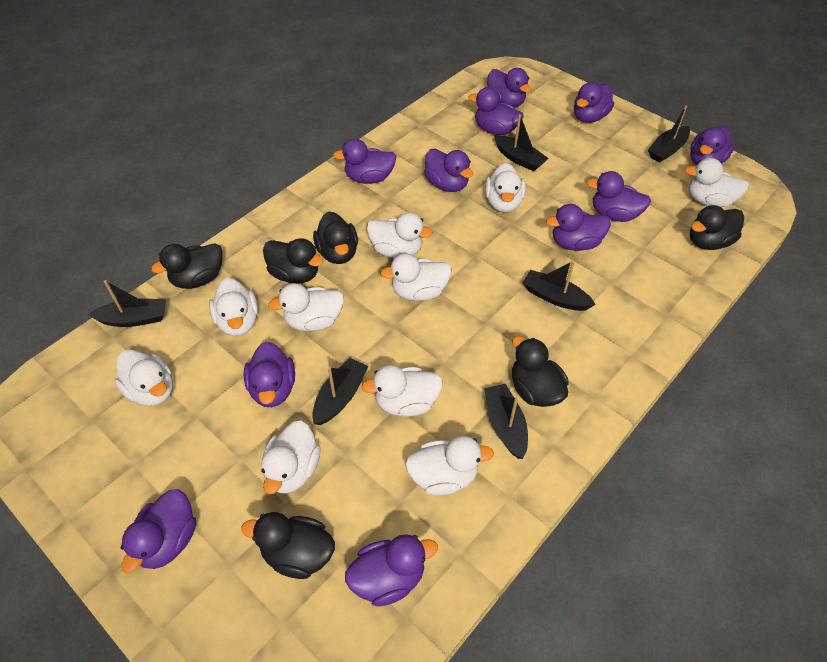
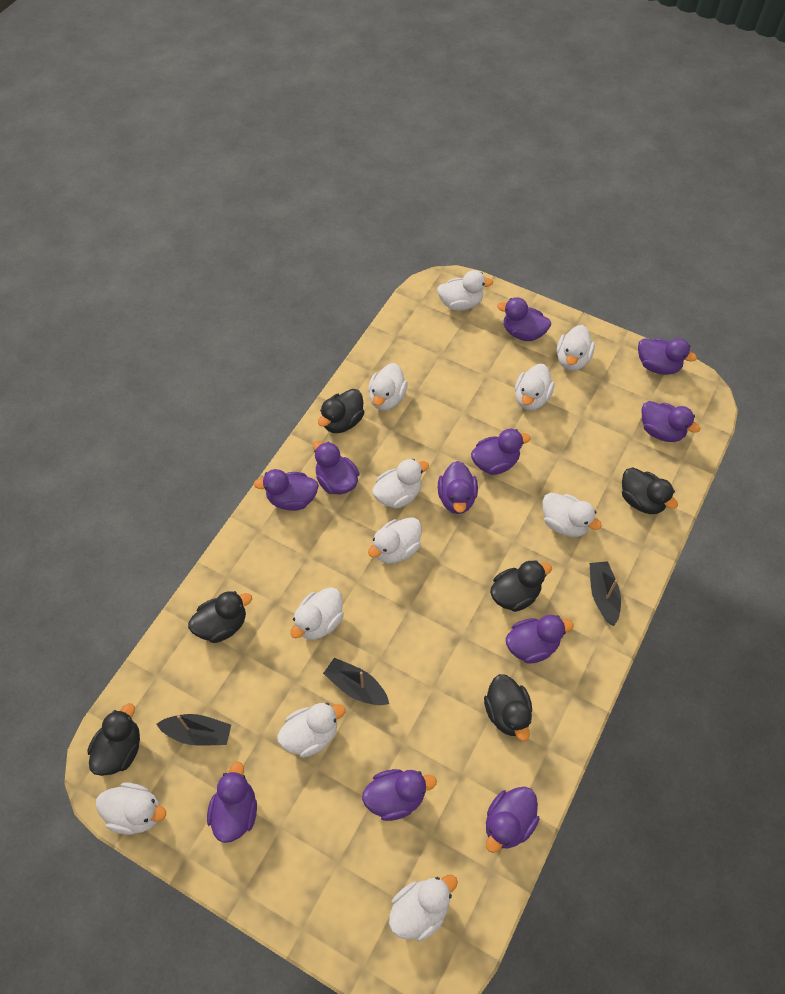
black boat: 6 -> 3
white duck: 10 -> 11

